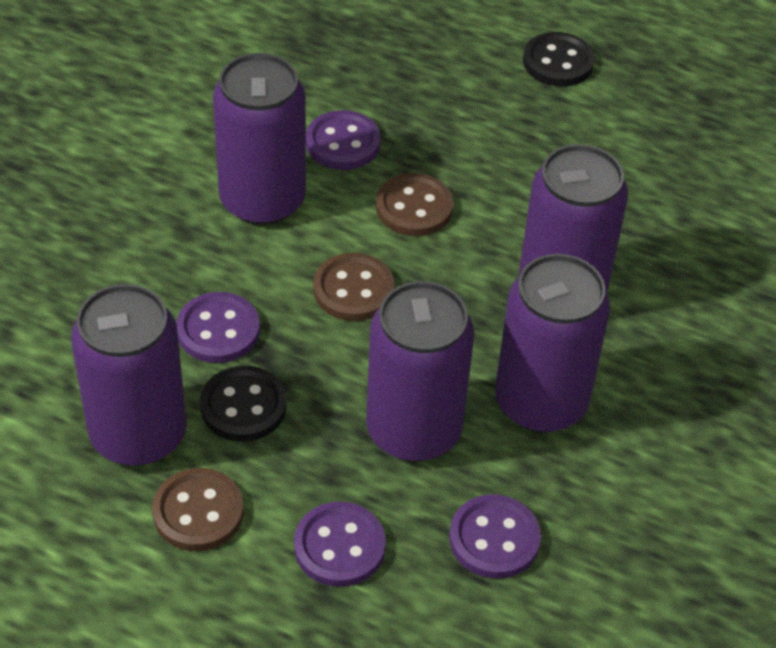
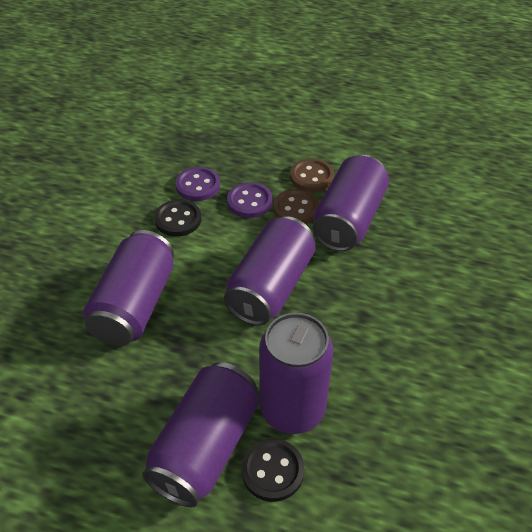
brown button: 3 -> 2
purple button: 4 -> 2

